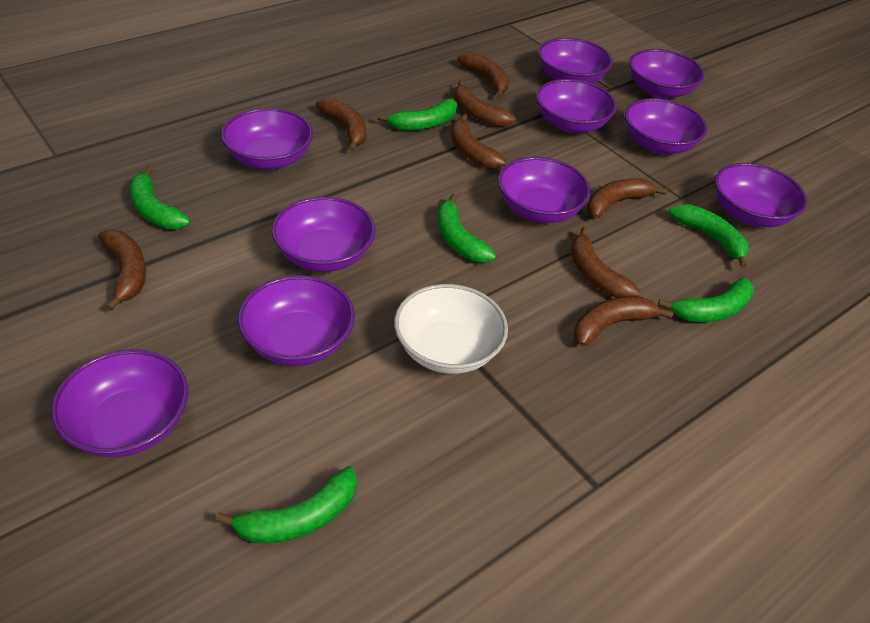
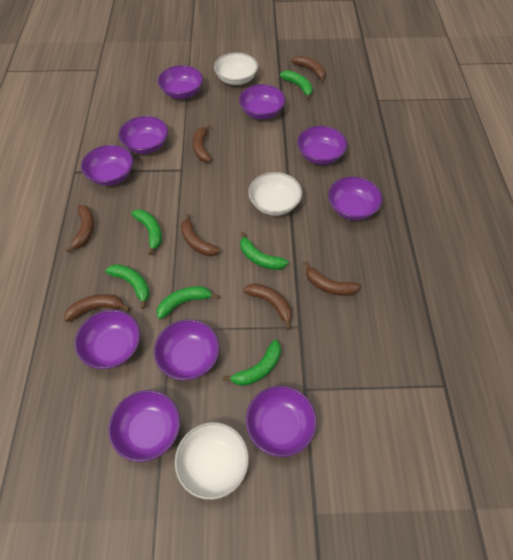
brown banana: 8 -> 7
white bowl: 1 -> 3

